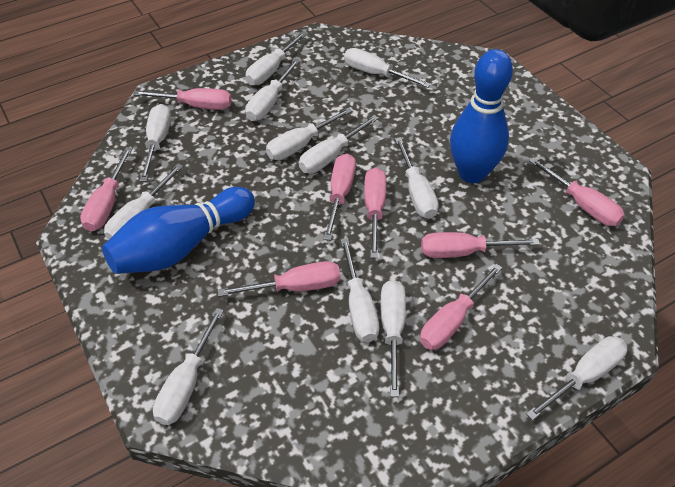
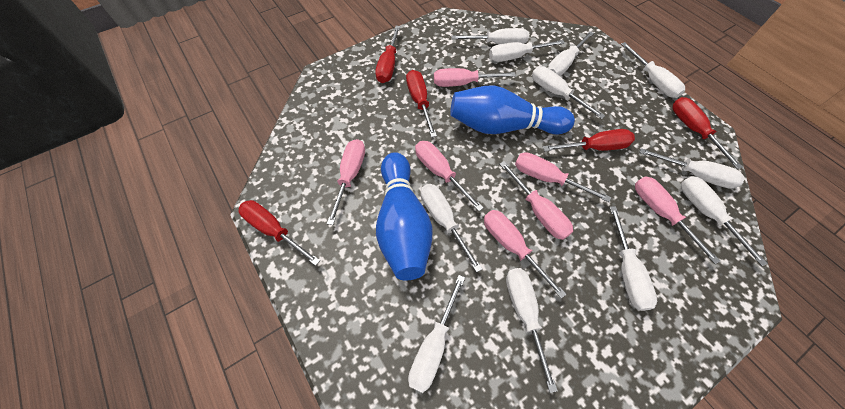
pink screwdriver: 8 -> 7
red screwdriver: 0 -> 5
white screwdriver: 12 -> 11

